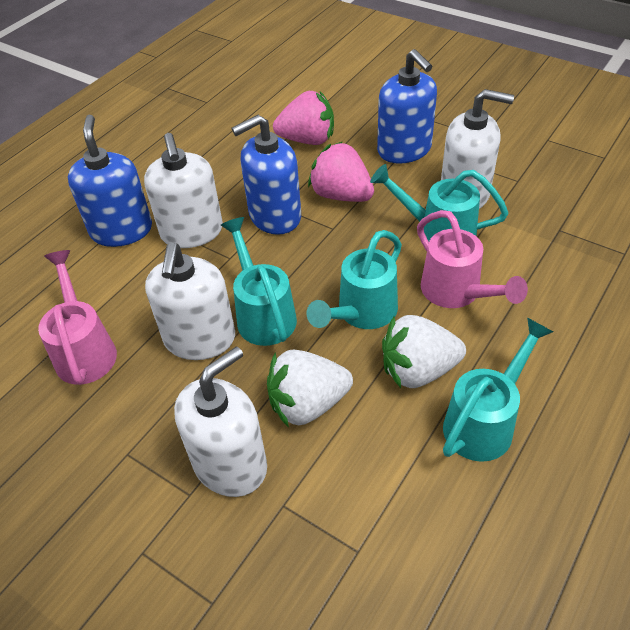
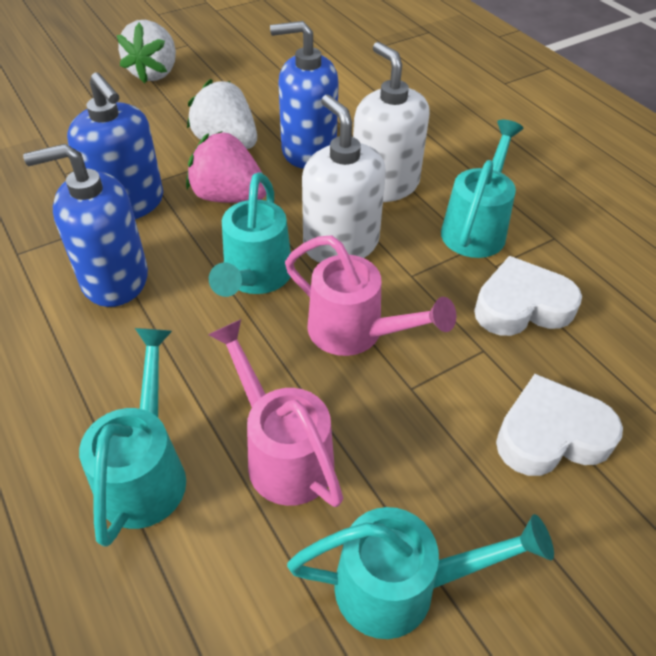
pink strawberry: 2 -> 1
white heart: 0 -> 2
white soap dispenser: 4 -> 2

